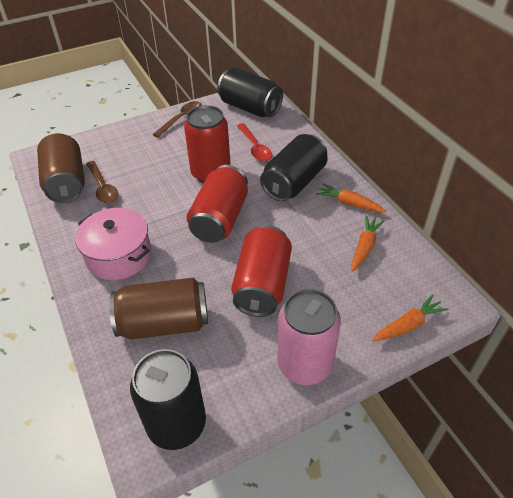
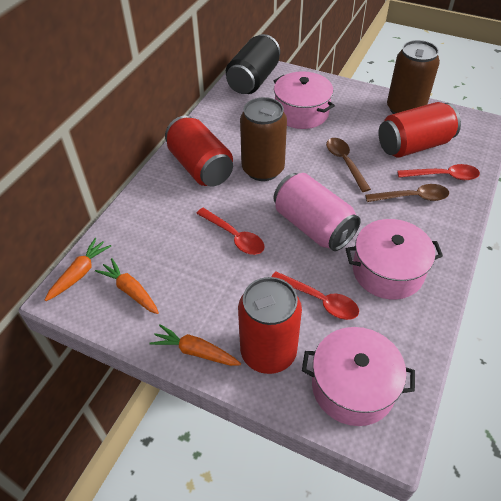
black can: 3 -> 1
pink pot: 1 -> 3
red spoon: 1 -> 3

